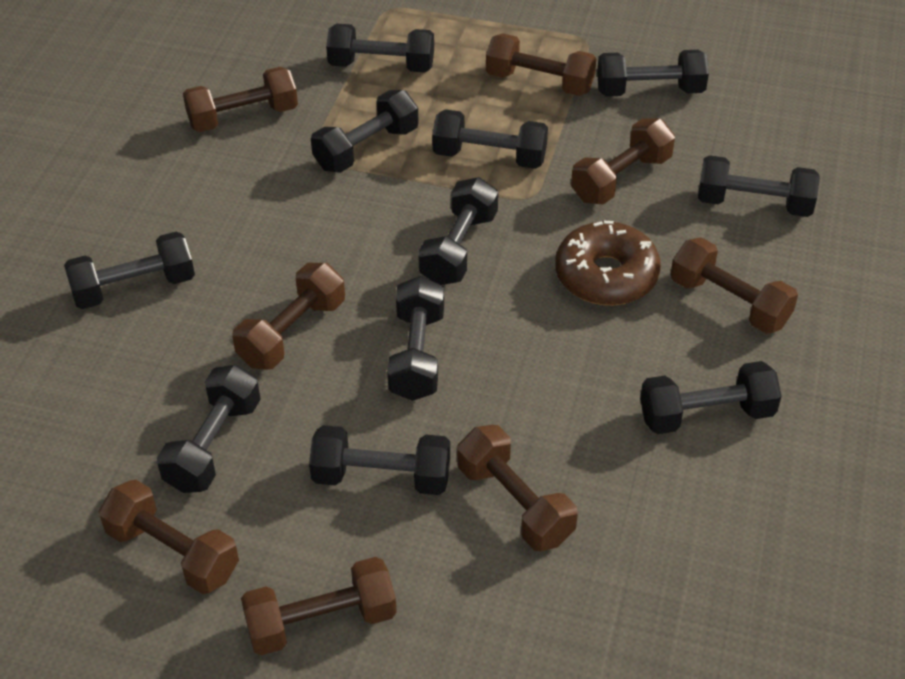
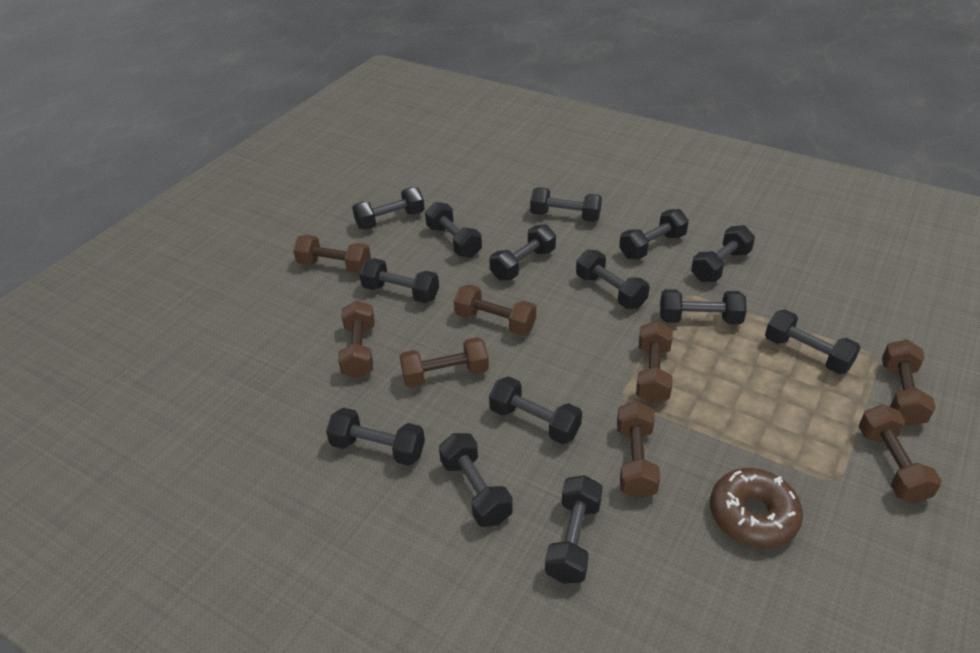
black dumbbell: 11 -> 14

